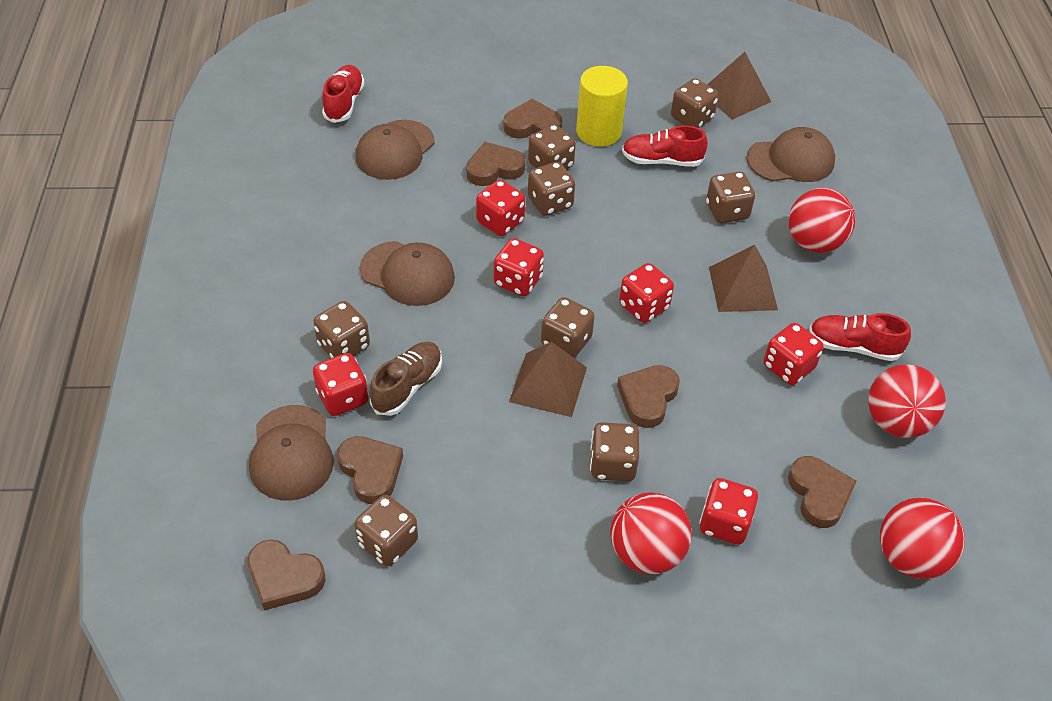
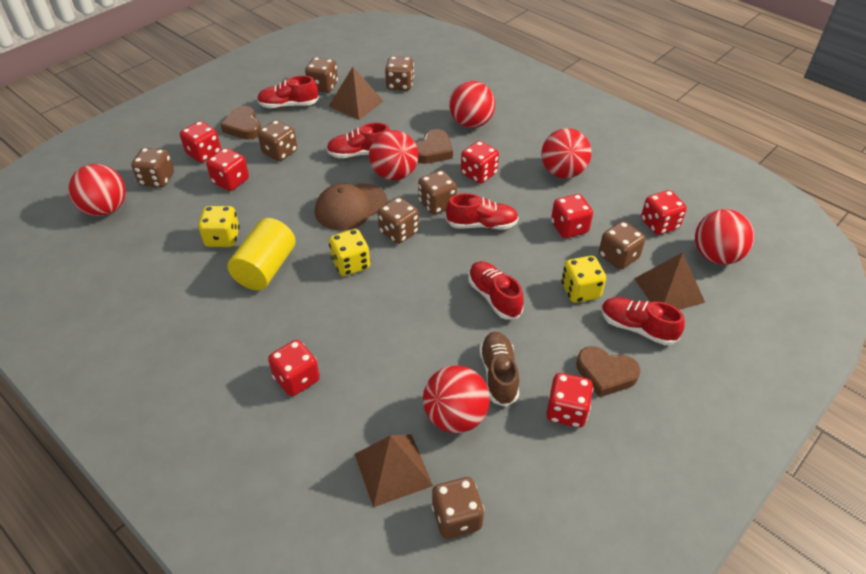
brown cap: 4 -> 1
brown heart: 6 -> 3
red ball: 4 -> 6
red dice: 6 -> 7
red shoe: 3 -> 5
yellow dice: 0 -> 3

